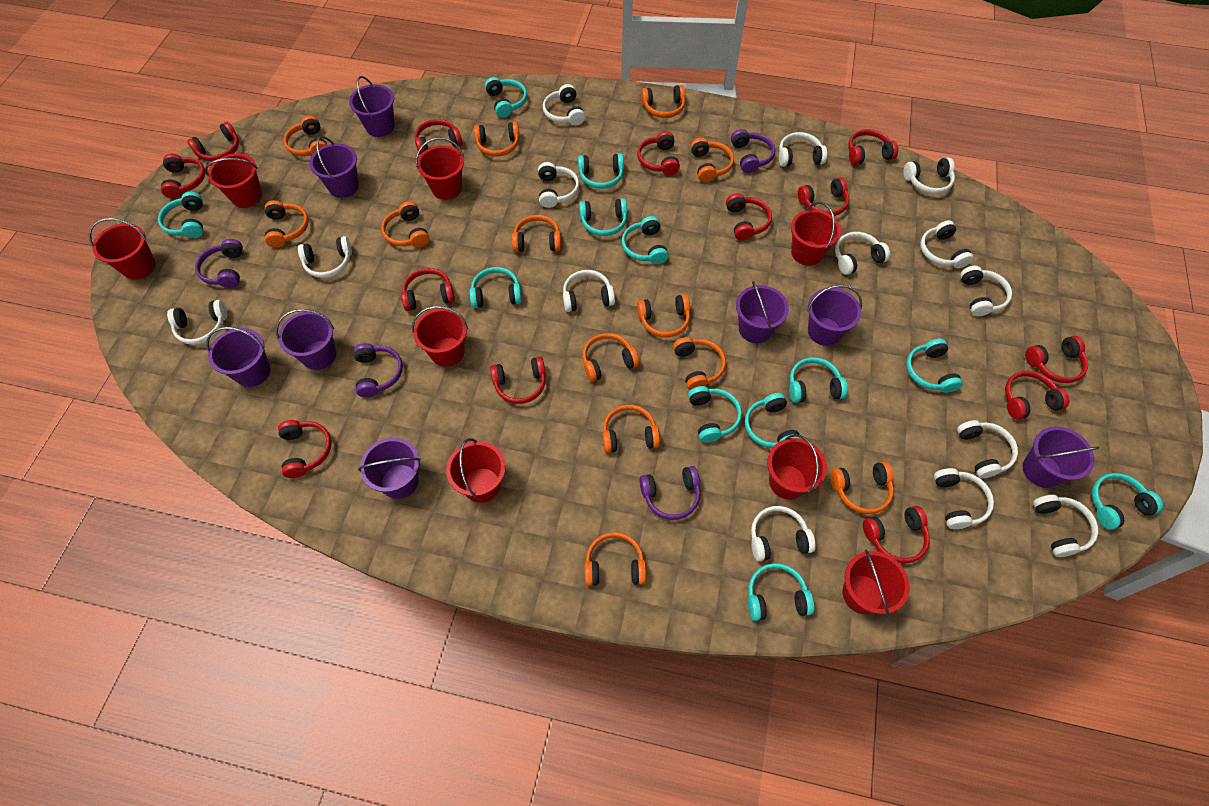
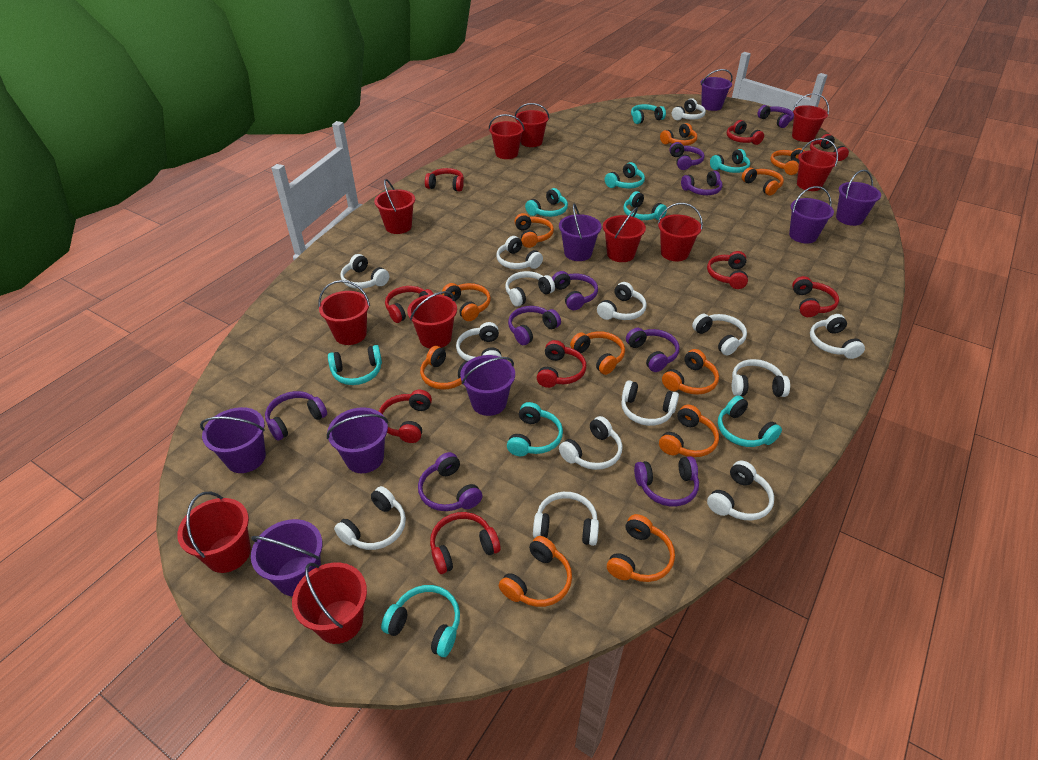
orange headphones: 13 -> 11
purple headphones: 4 -> 9
red bucket: 8 -> 11
red headphones: 13 -> 9
turquoise headphones: 12 -> 9

